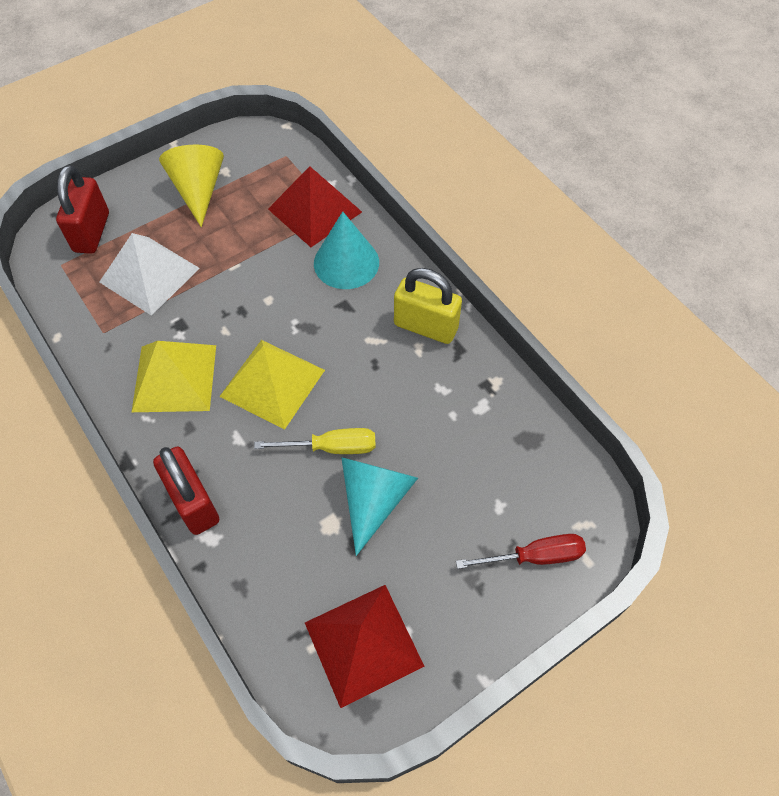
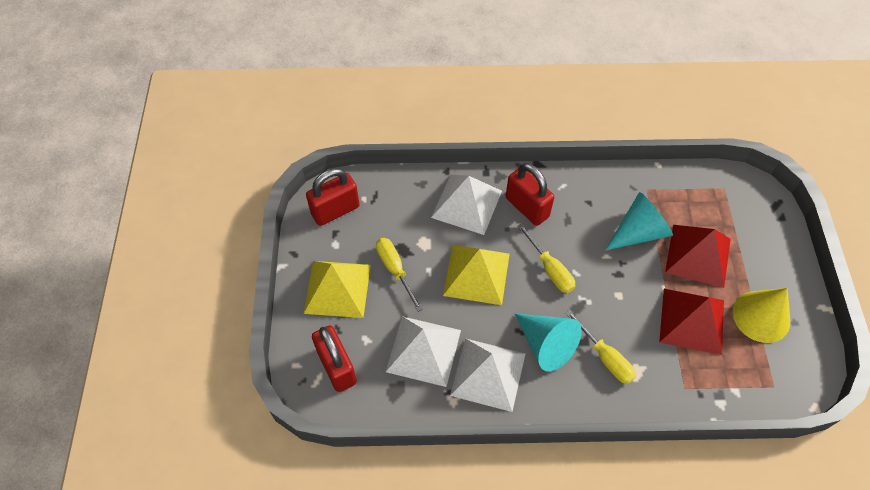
red padlock: 2 -> 3
red screwdriver: 1 -> 0
white pyramid: 1 -> 3
yellow padlock: 1 -> 0
yellow screwdriver: 1 -> 3

